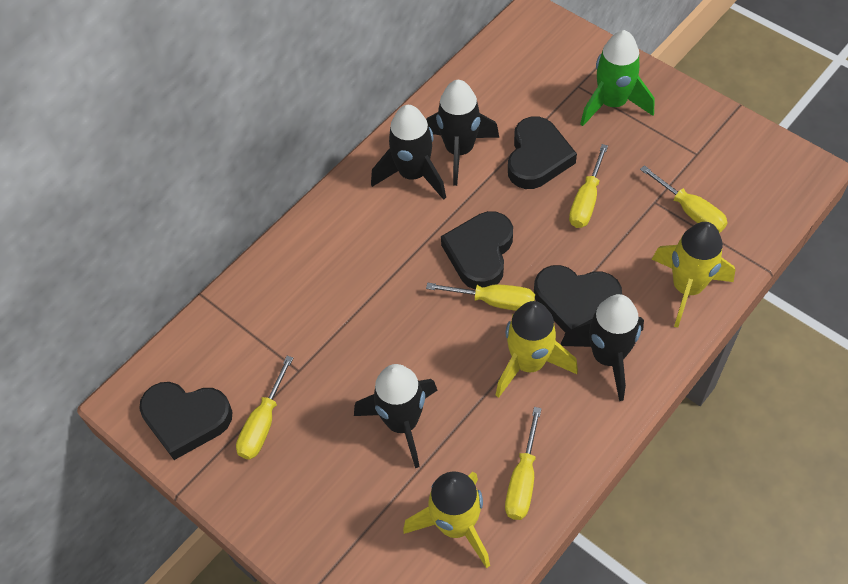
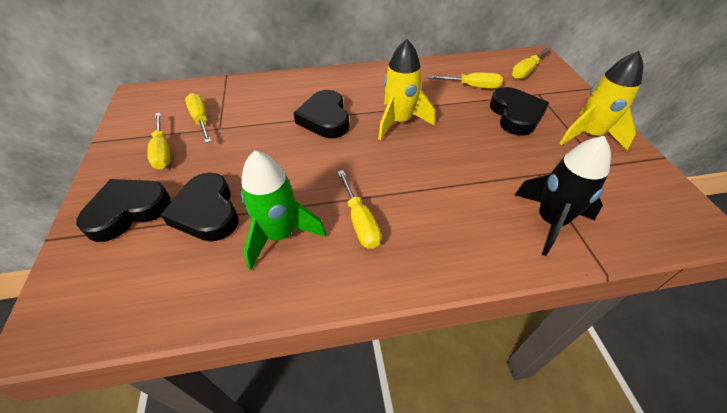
black rocket: 4 -> 1
yellow rocket: 3 -> 2

